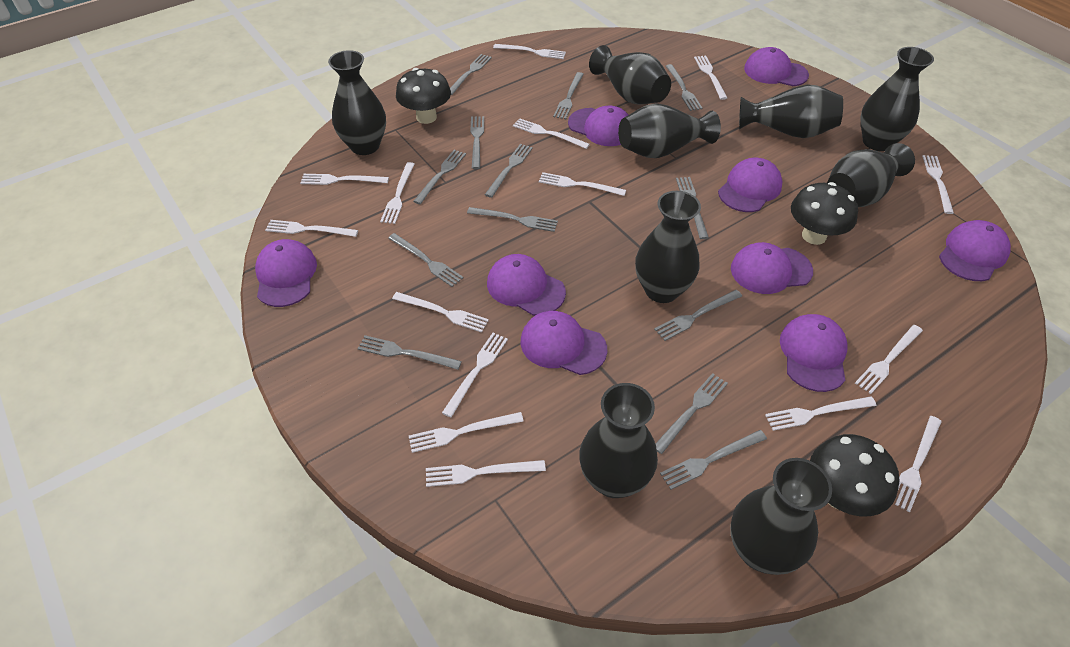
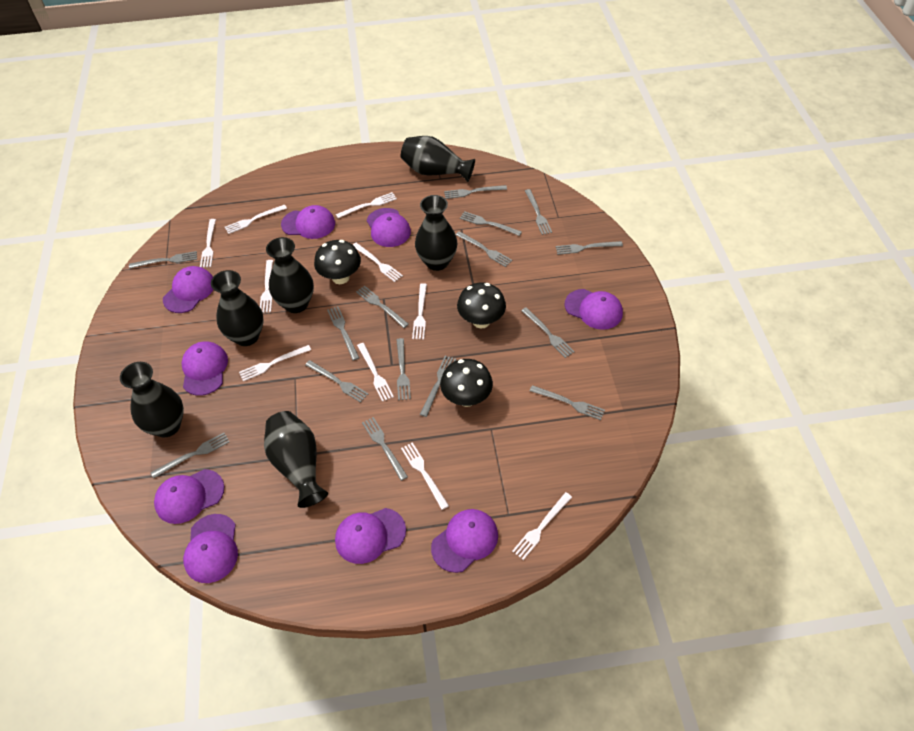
black vase: 9 -> 6
grey fork: 13 -> 15
white fork: 15 -> 10

